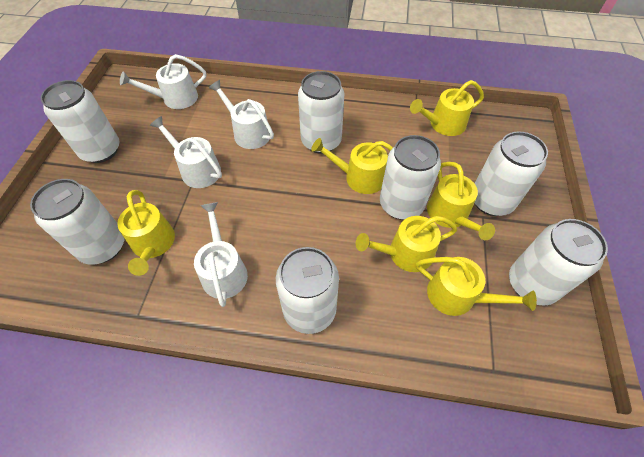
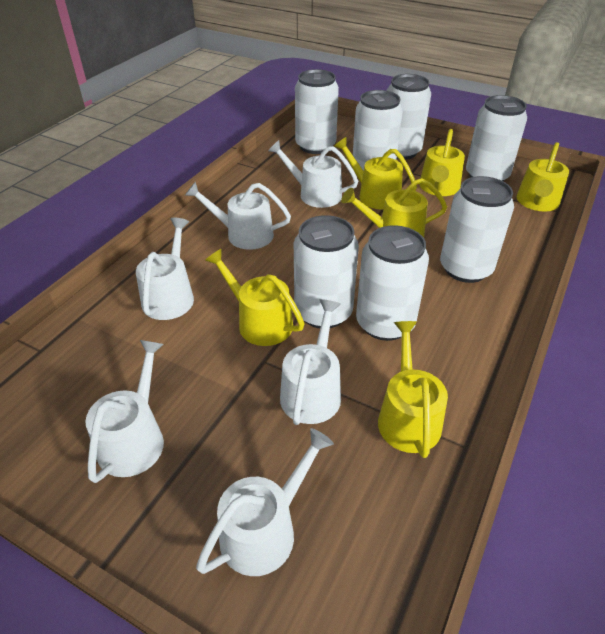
white watering can: 4 -> 6

